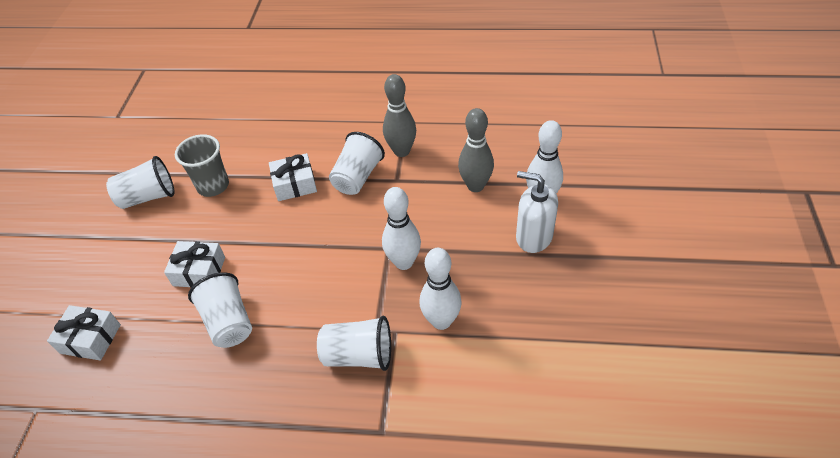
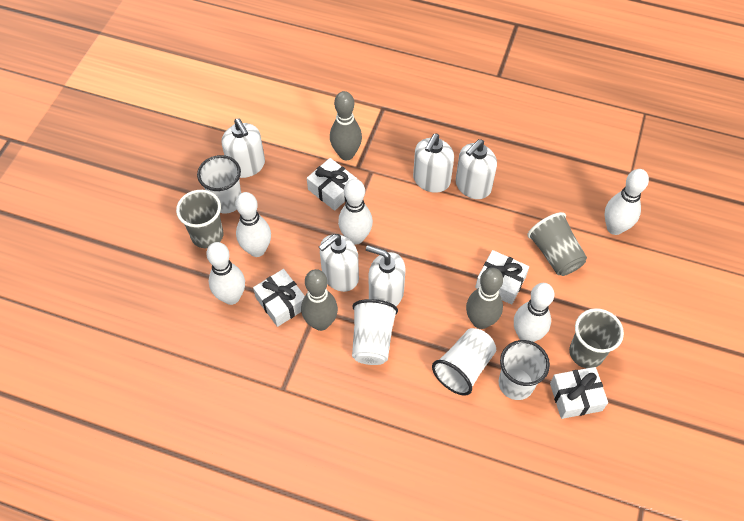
grey bowling pin: 2 -> 3
grey cup: 1 -> 3
white bowling pin: 3 -> 5
white gift: 3 -> 4
white soap dispenser: 1 -> 5

